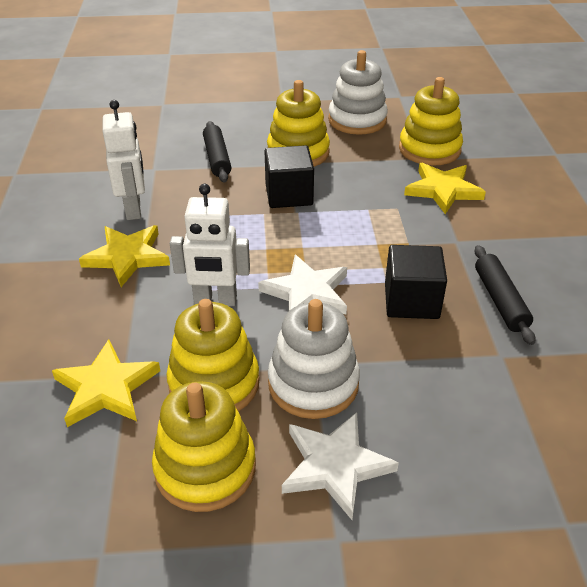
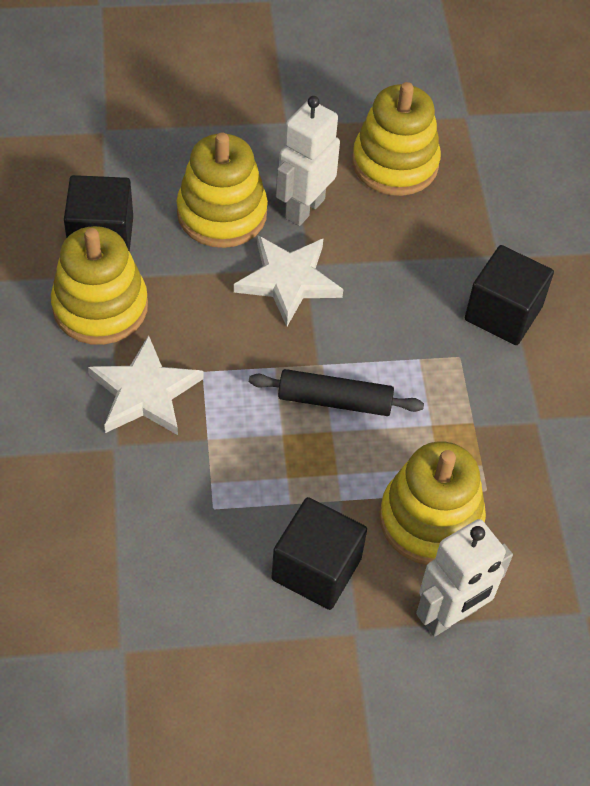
black cube: 2 -> 3
black rolling pin: 2 -> 1
white stacking toy: 2 -> 0
yellow star: 3 -> 0

